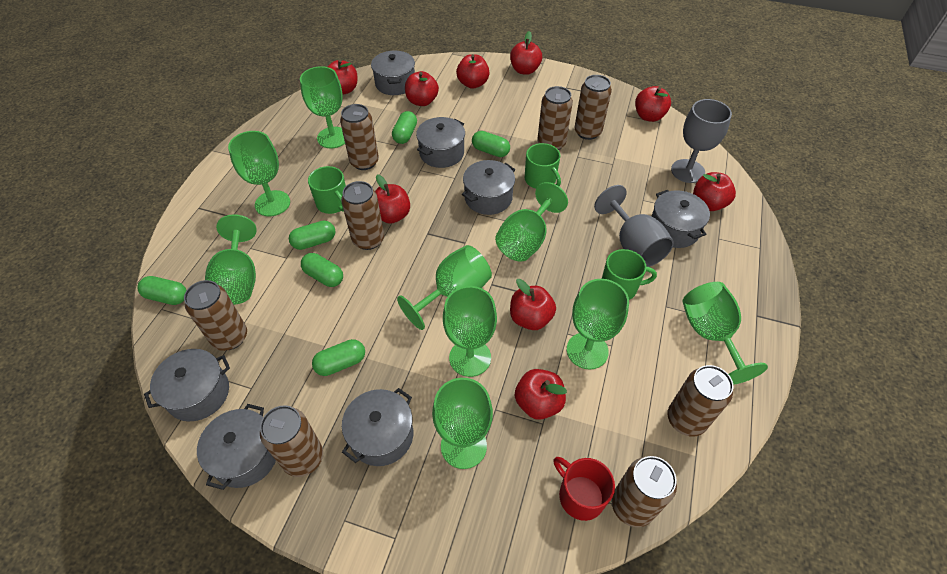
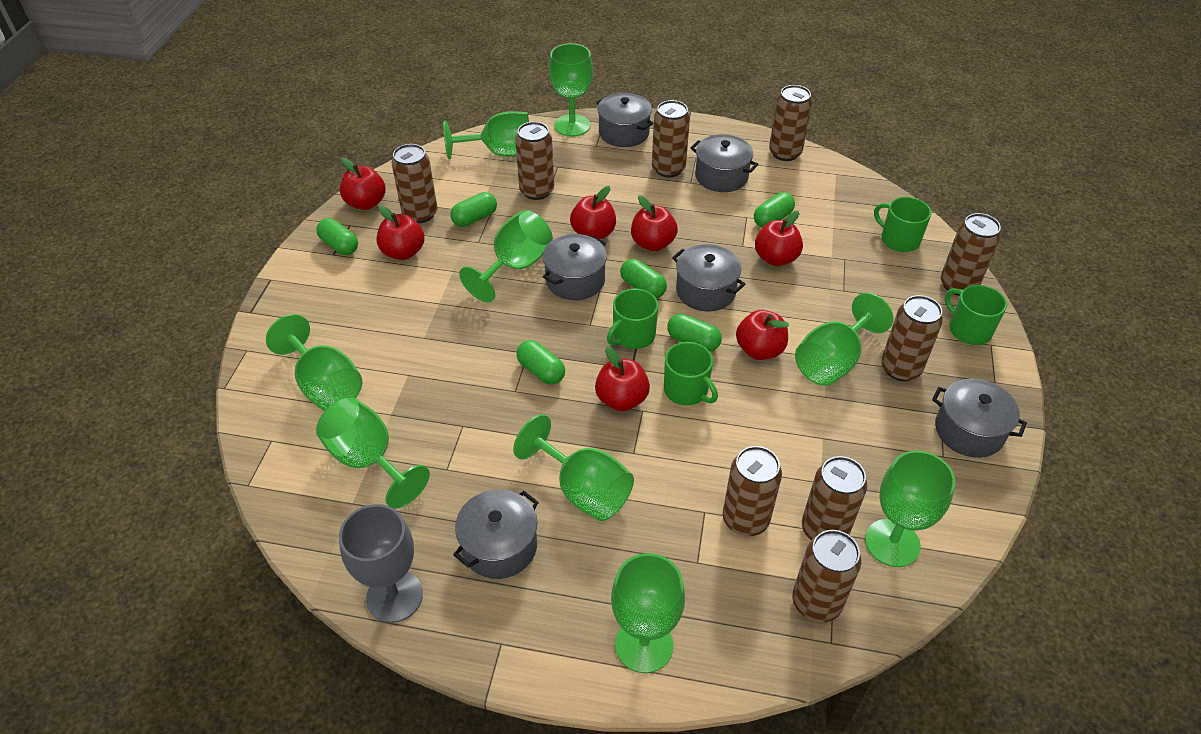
brown can: 8 -> 9
green mug: 3 -> 4
grey goblet: 2 -> 1
grey pot: 7 -> 6
red apple: 9 -> 7
red mug: 1 -> 0

